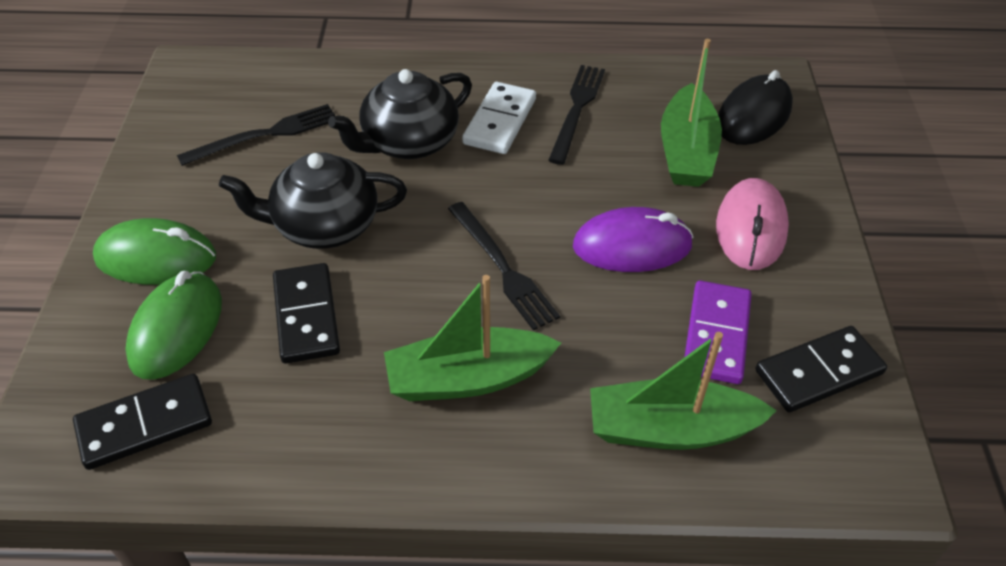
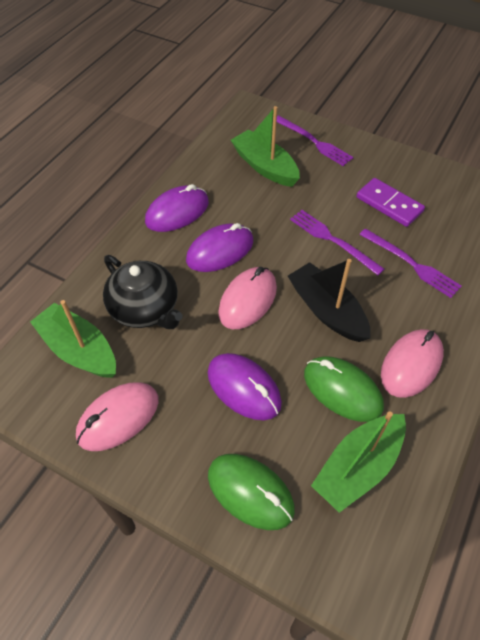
black boat: 0 -> 1
black domino: 3 -> 0
black fork: 3 -> 0
black mouse: 1 -> 0
black teapot: 2 -> 1
pink mouse: 1 -> 3
purple fork: 0 -> 3
purple mouse: 1 -> 3
white domino: 1 -> 0

